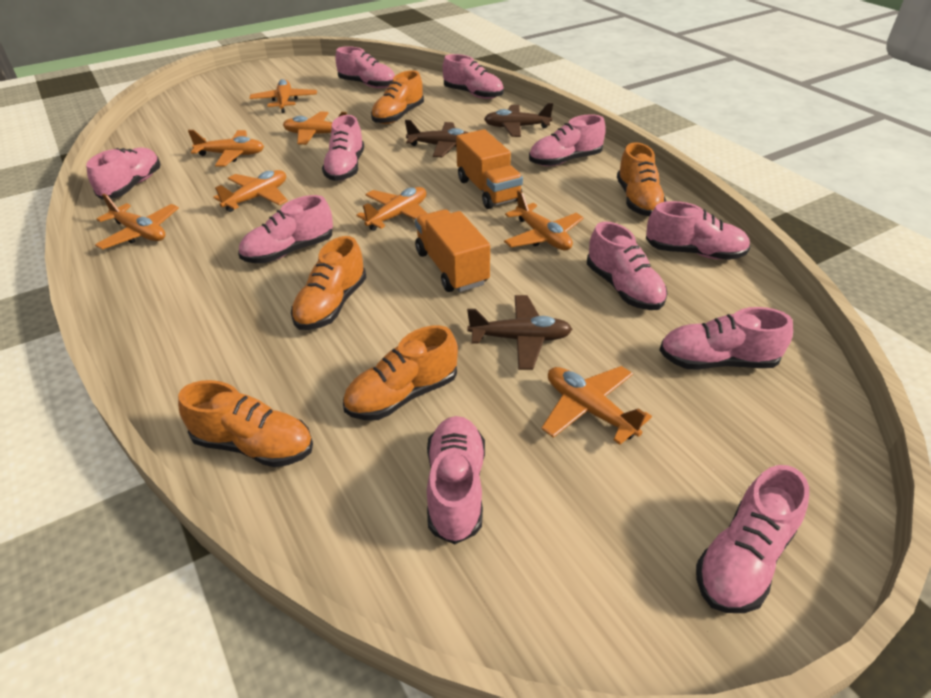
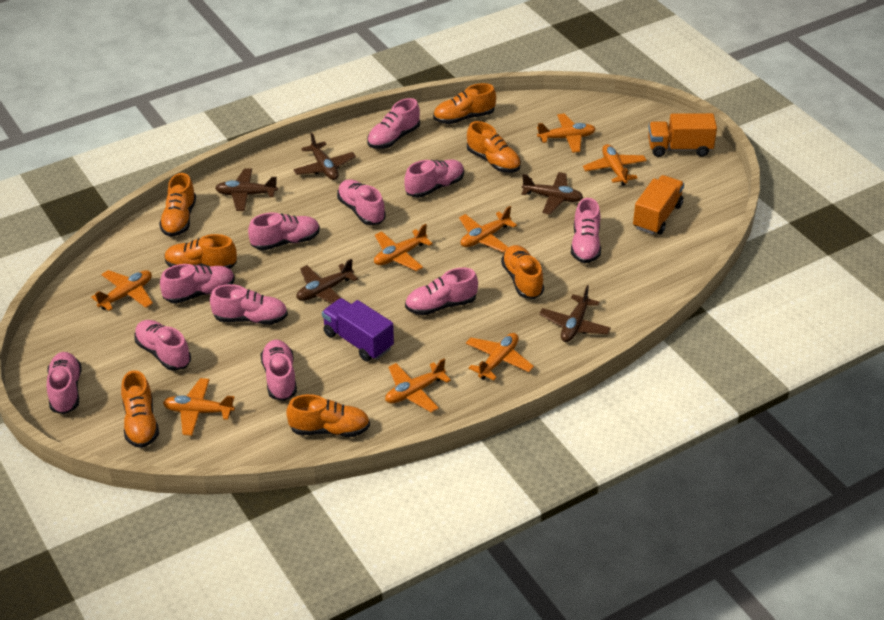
brown plane: 3 -> 5
orange shoe: 5 -> 7
purple truck: 0 -> 1

